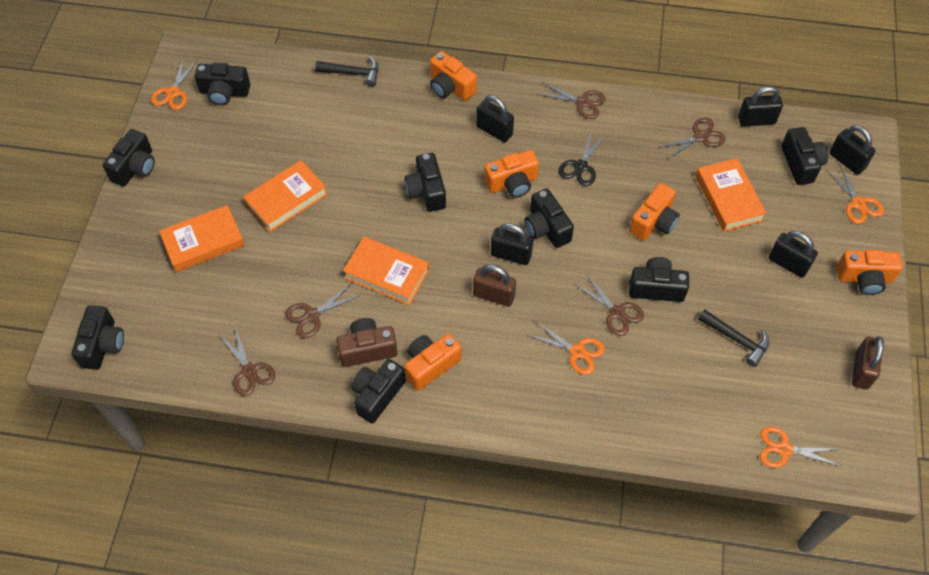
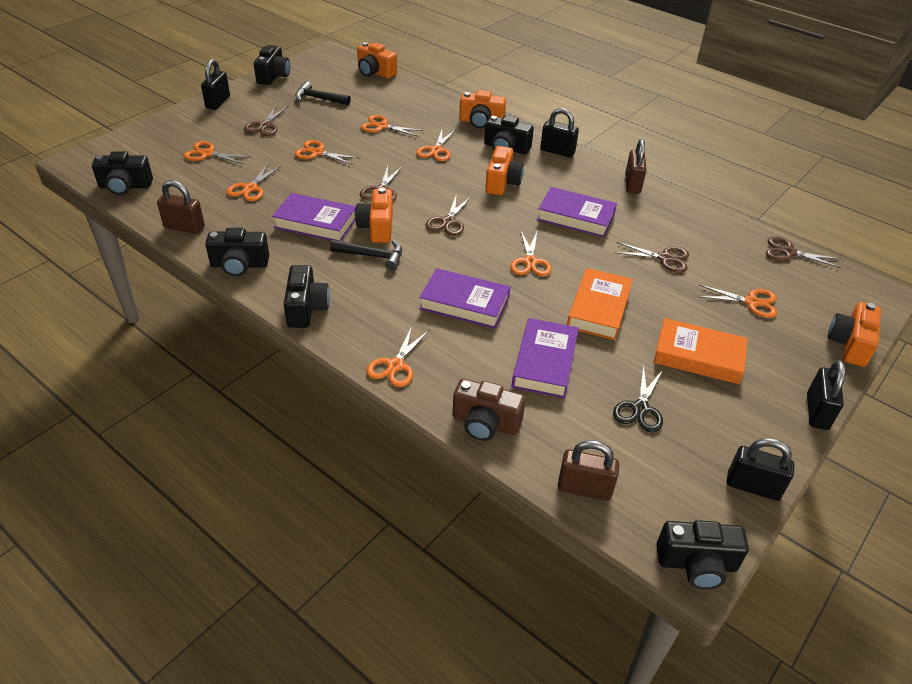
black camera: 8 -> 6
black padlock: 5 -> 4
brown padlock: 2 -> 3
orange book: 4 -> 2
orange scissors: 4 -> 8
purple book: 0 -> 4

